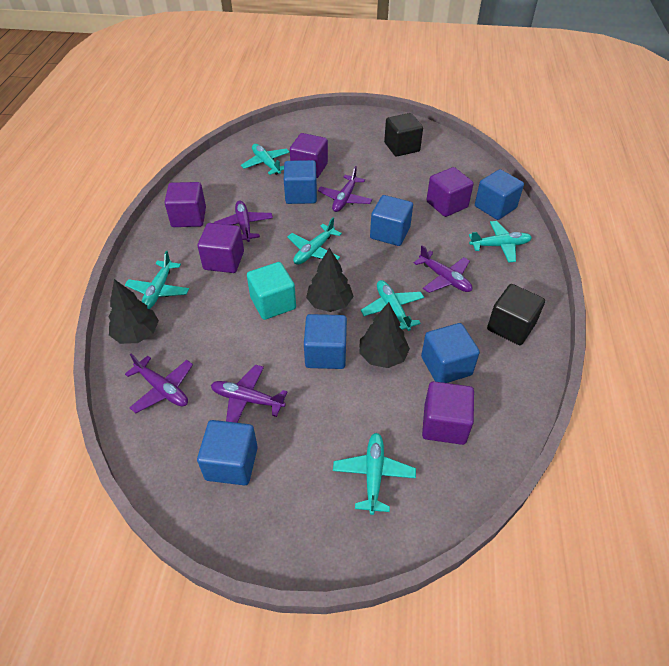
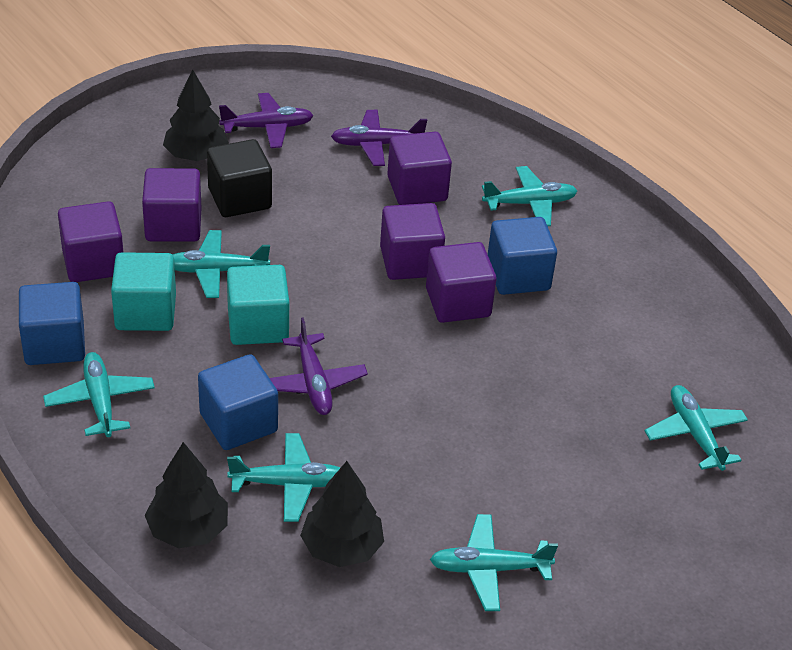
black cube: 2 -> 1
blue cube: 6 -> 3
purple plane: 5 -> 3
turquoise cube: 1 -> 2

